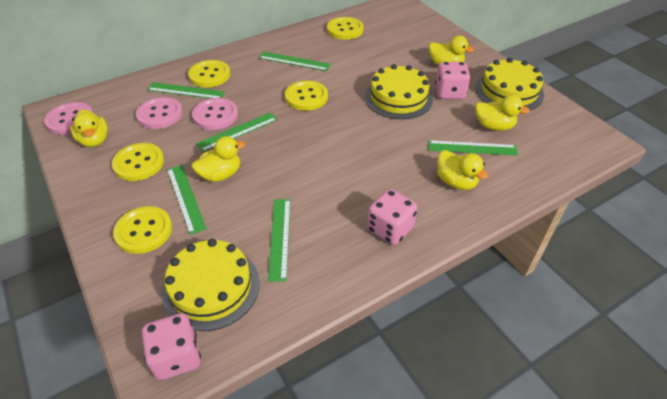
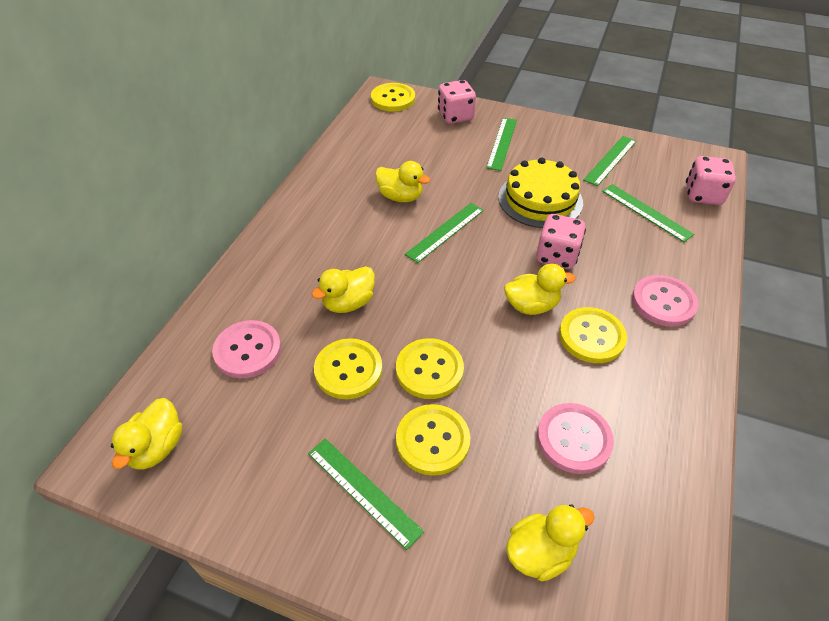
green ruler: 6 -> 5
yellow cake: 3 -> 1

